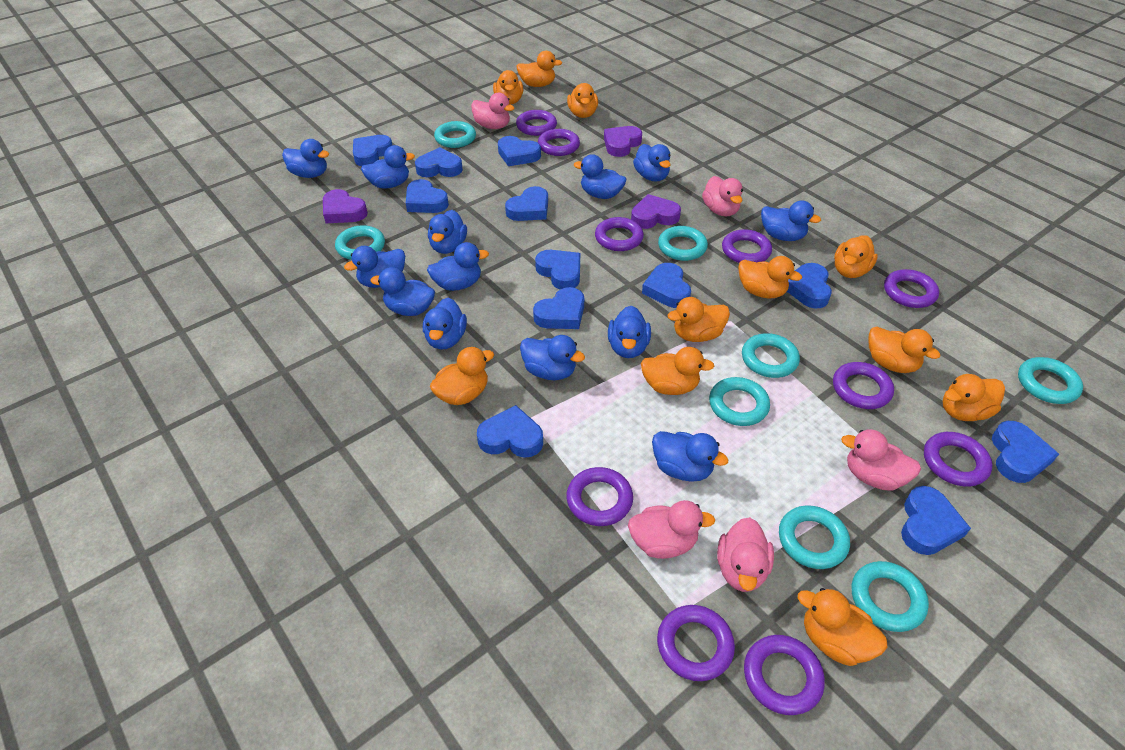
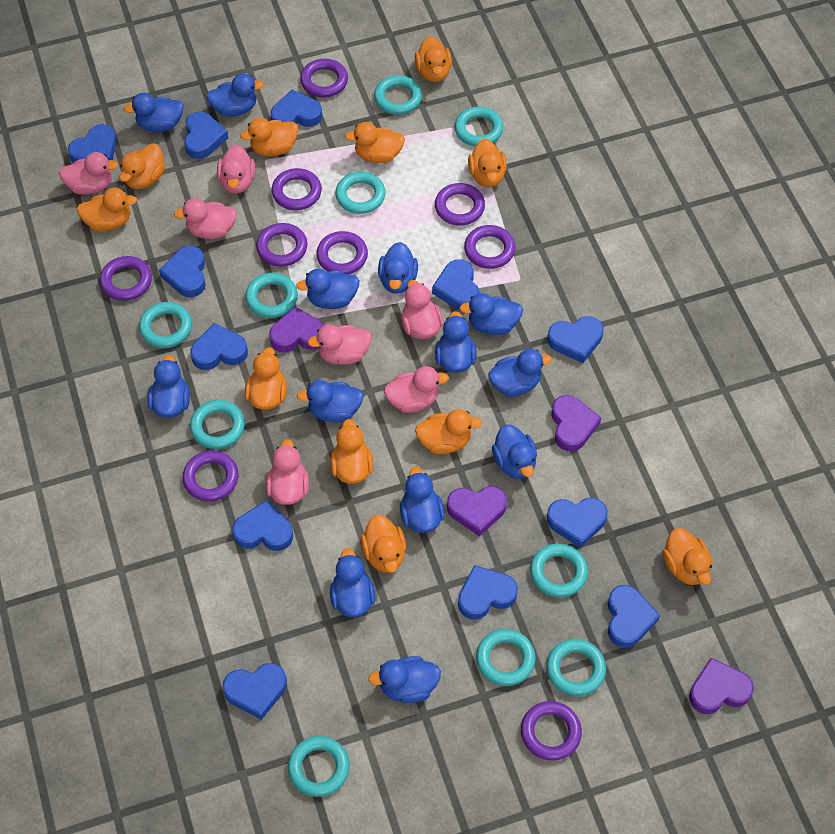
pink duck: 5 -> 7
purple heart: 3 -> 4
purple ring: 10 -> 9
turquoise ring: 8 -> 10

